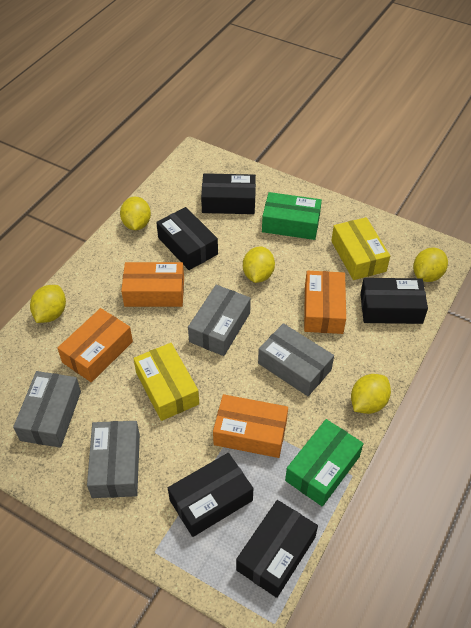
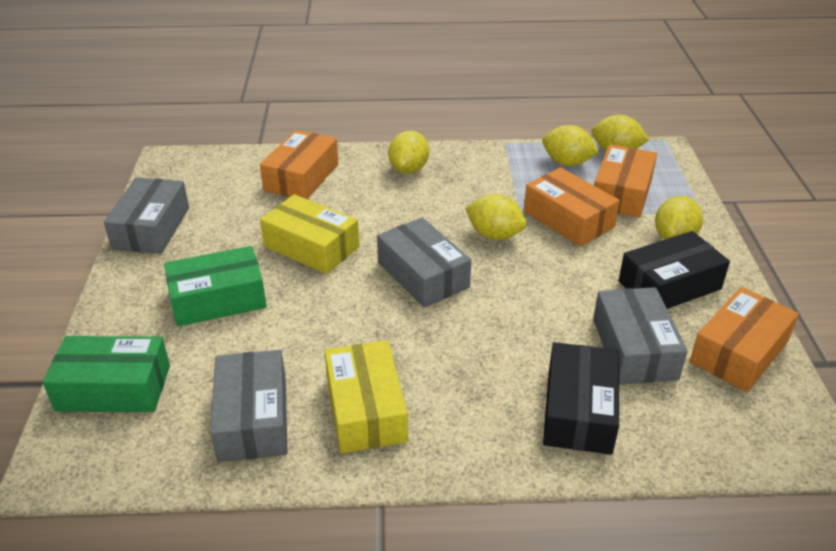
black box: 5 -> 2

